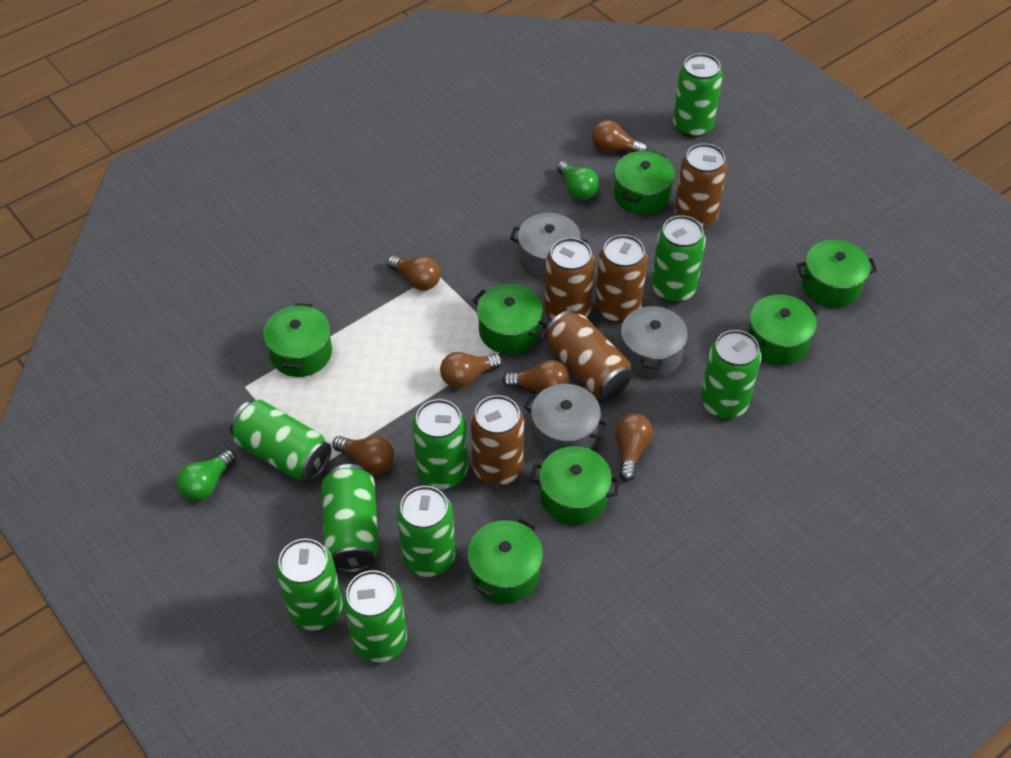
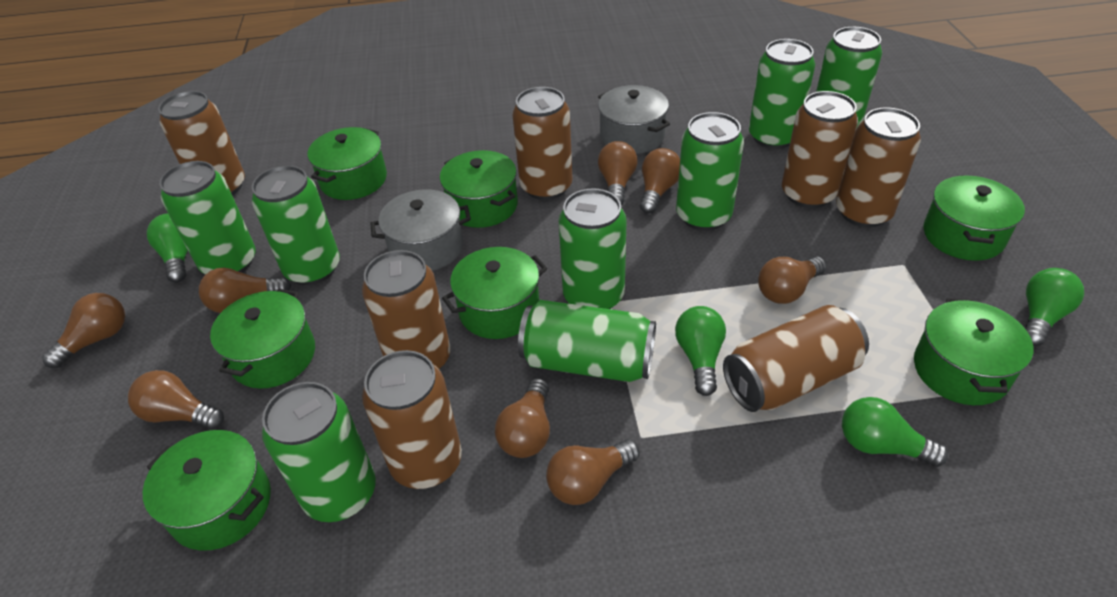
brown can: 5 -> 7
brown light bulb: 6 -> 8
green can: 9 -> 8
green light bulb: 2 -> 4
grey pot: 3 -> 2

